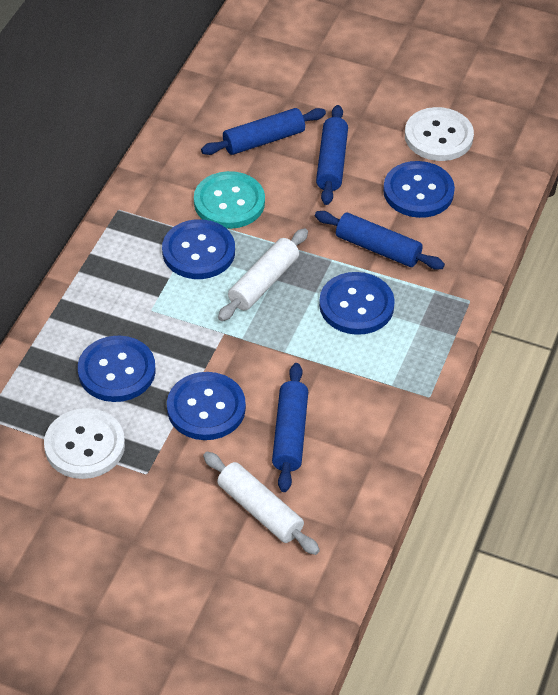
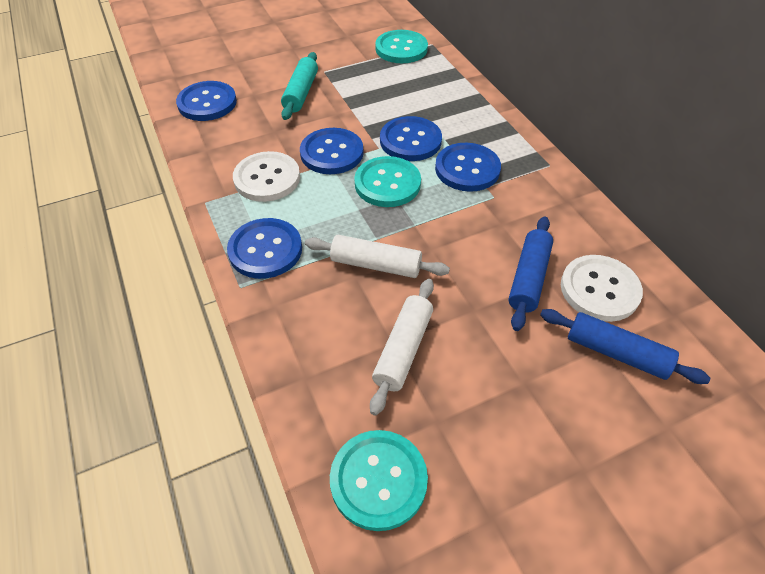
blue rolling pin: 4 -> 2
turquoise button: 1 -> 3
turquoise rolling pin: 0 -> 1

